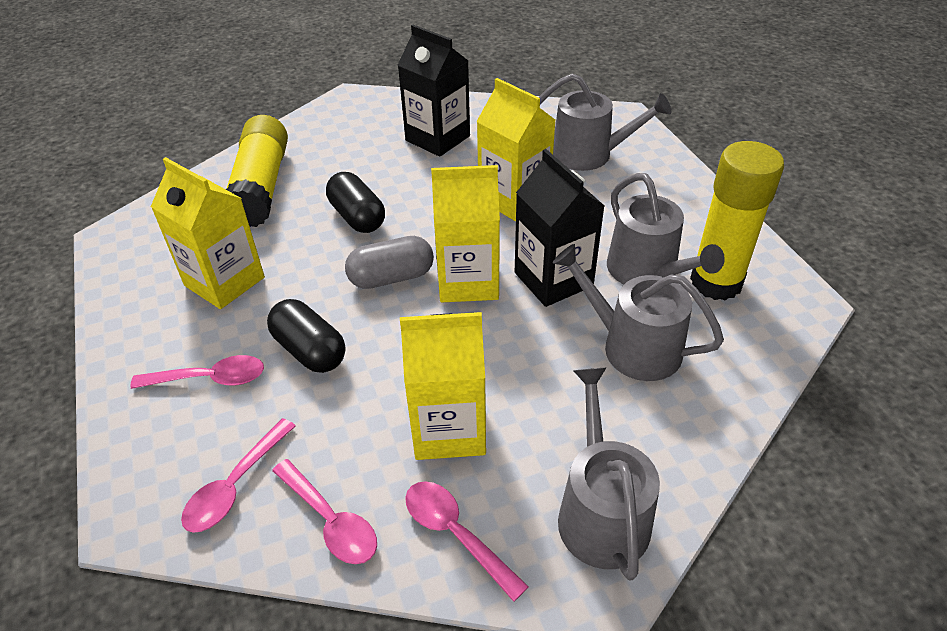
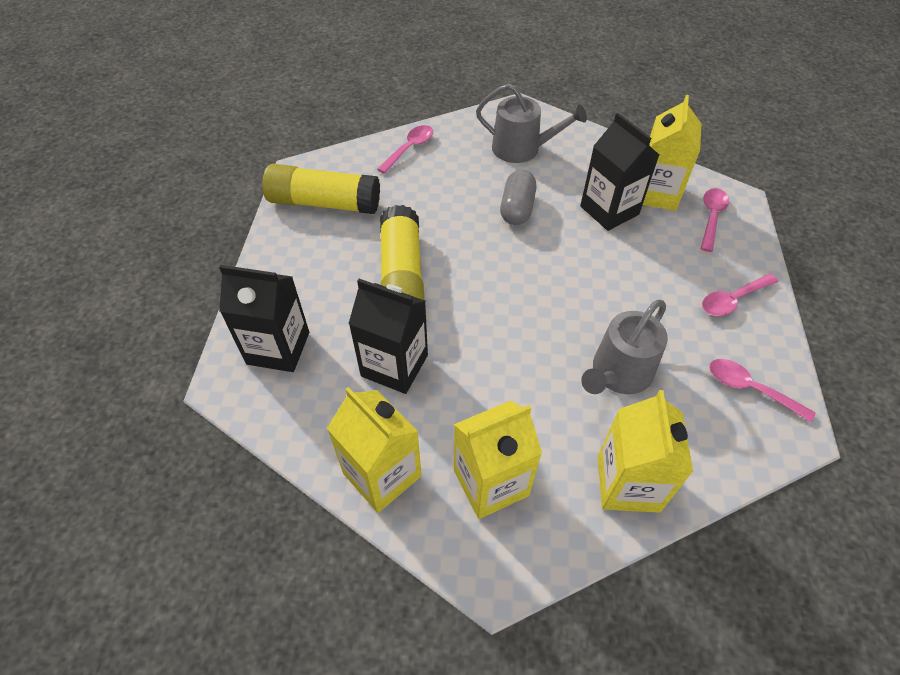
black capsule: 2 -> 0
black carton: 2 -> 3
grey watering can: 4 -> 2

